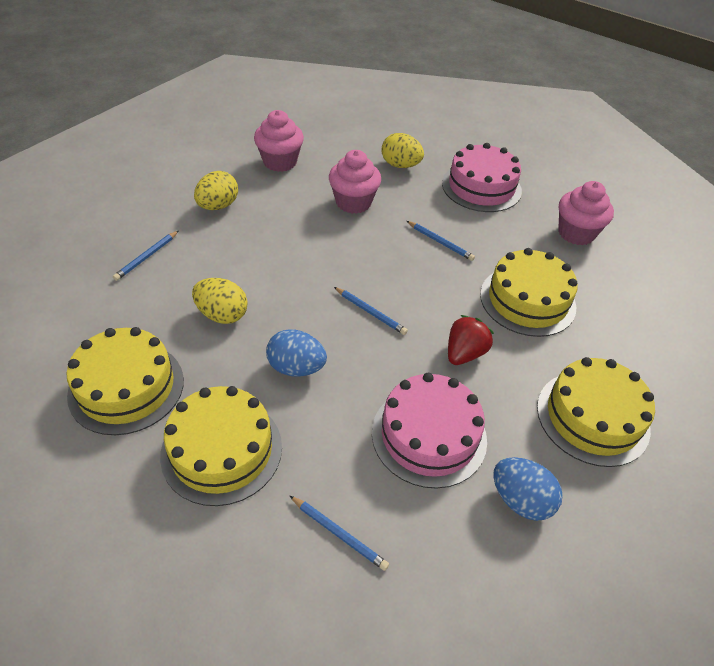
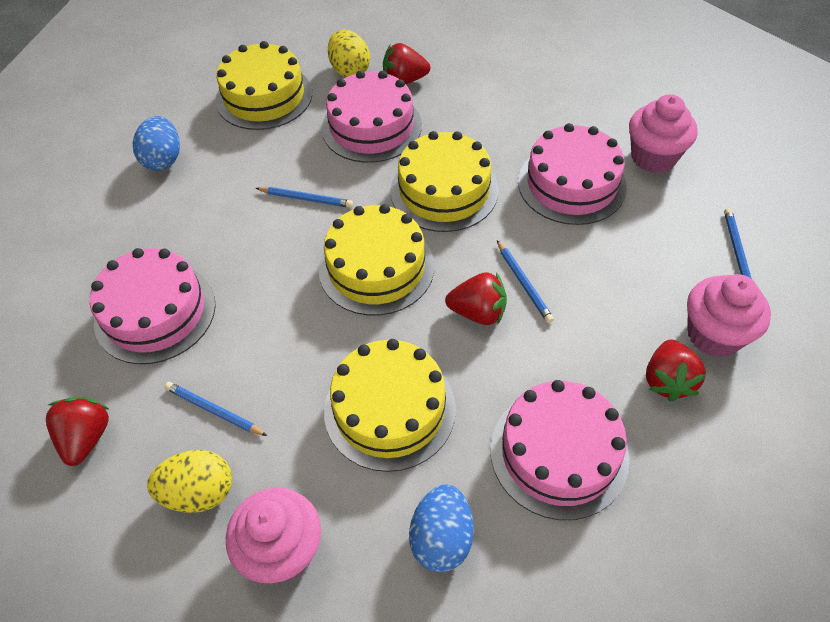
pink cake: 2 -> 4
red strawberry: 1 -> 4
yellow egg: 3 -> 2

